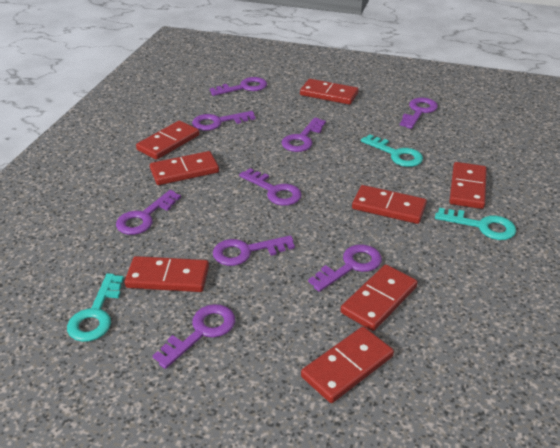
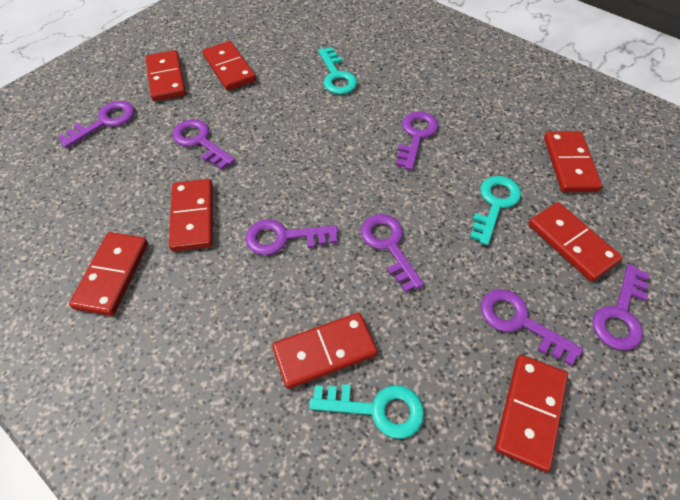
purple key: 9 -> 7

